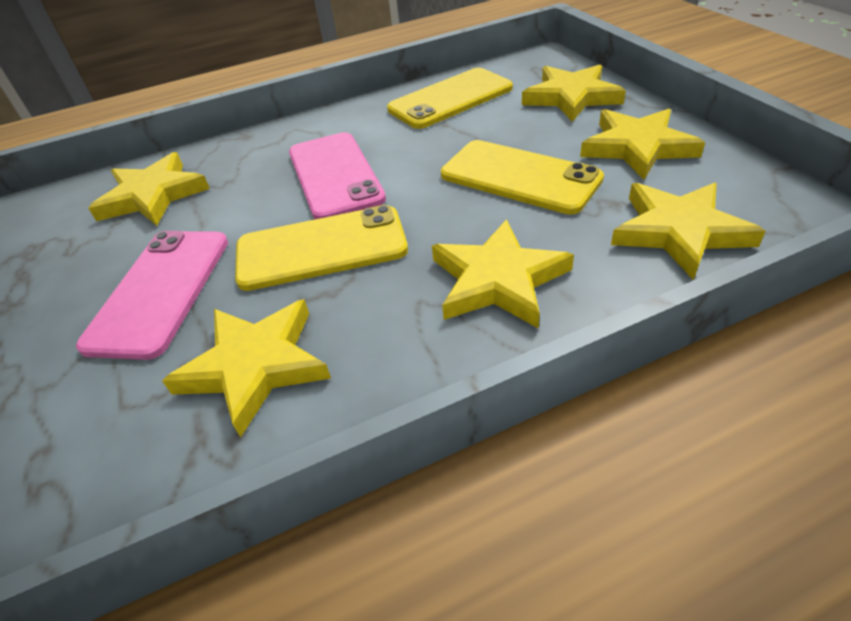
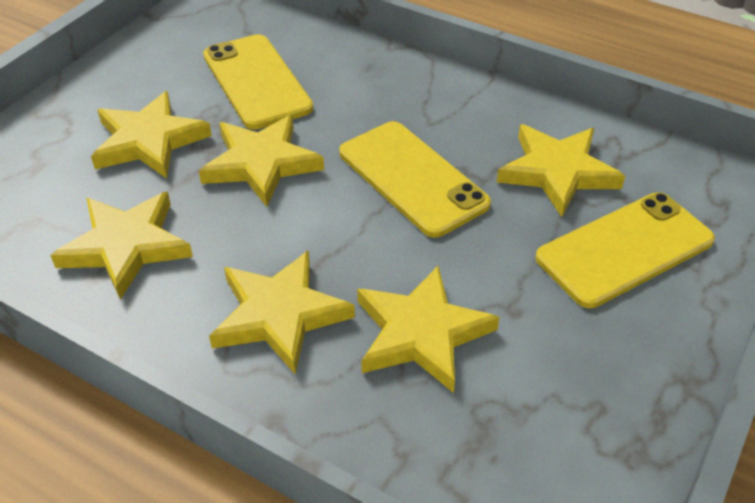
pink phone: 2 -> 0

